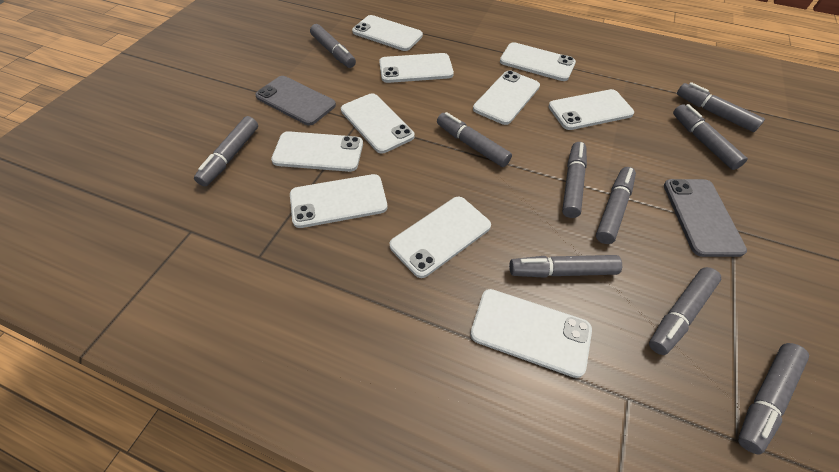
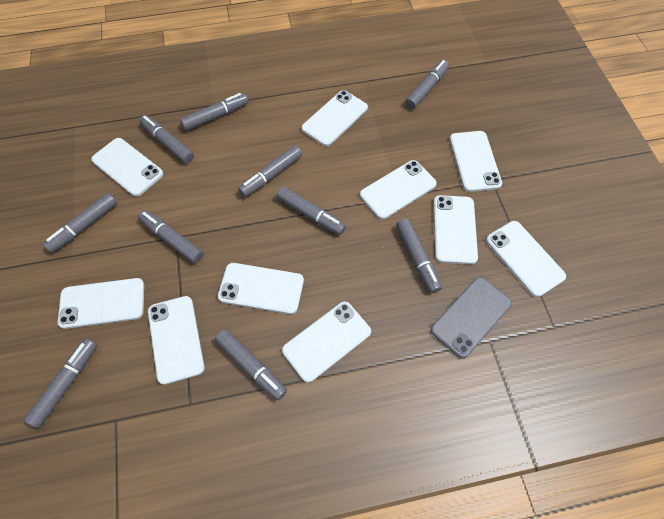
grey phone: 2 -> 1

